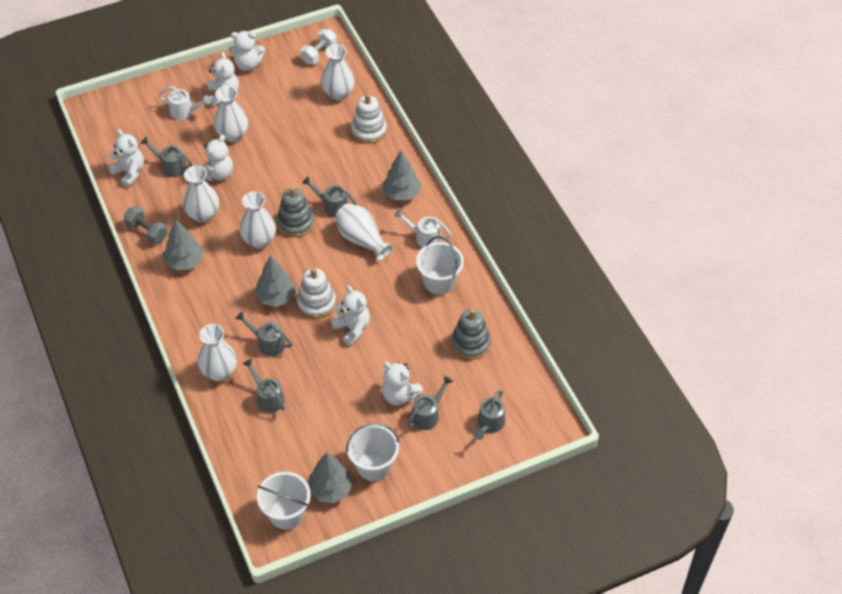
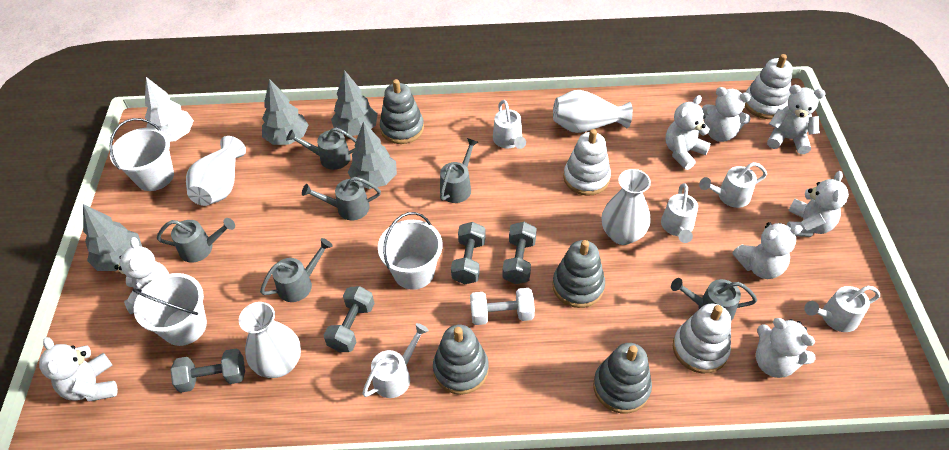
grey dumbbell: 1 -> 4
grey stacking toy: 2 -> 4
white stacking toy: 2 -> 3
white teddy bear: 6 -> 8
white tree: 0 -> 1
white vase: 6 -> 4
white watering can: 2 -> 5

